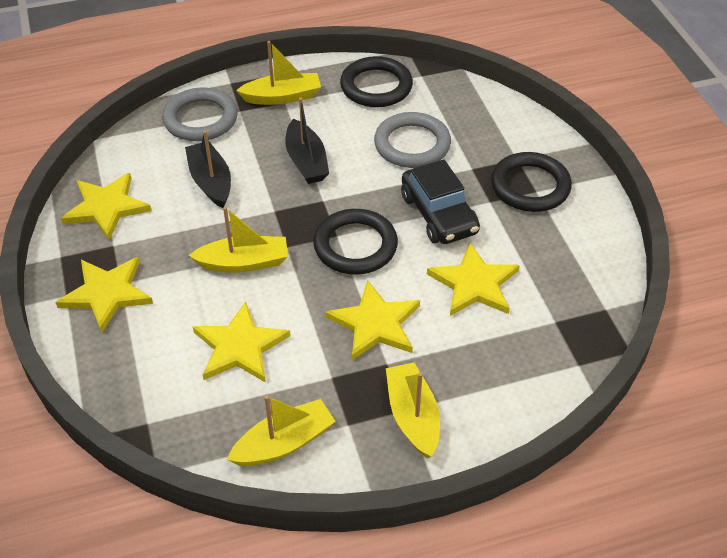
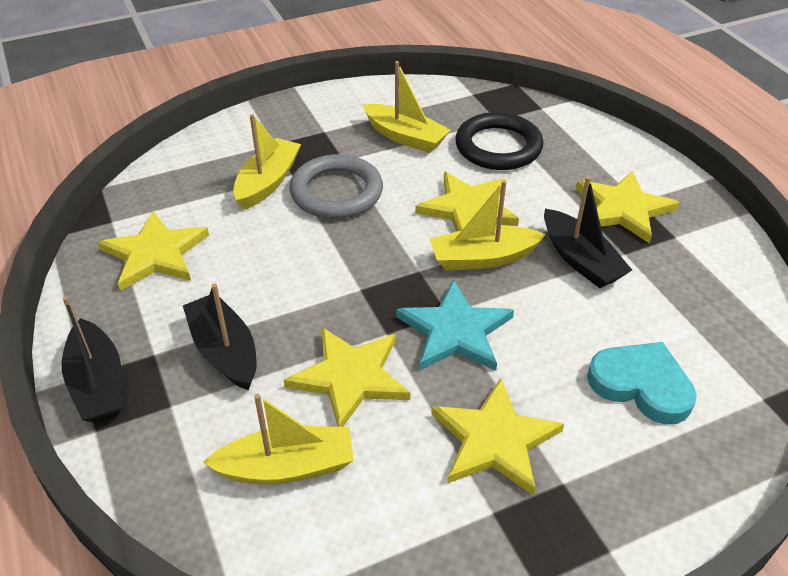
black boat: 2 -> 3
black car: 1 -> 0
black ring: 3 -> 1
grey ring: 2 -> 1
turquoise heart: 0 -> 1
turquoise star: 0 -> 1

